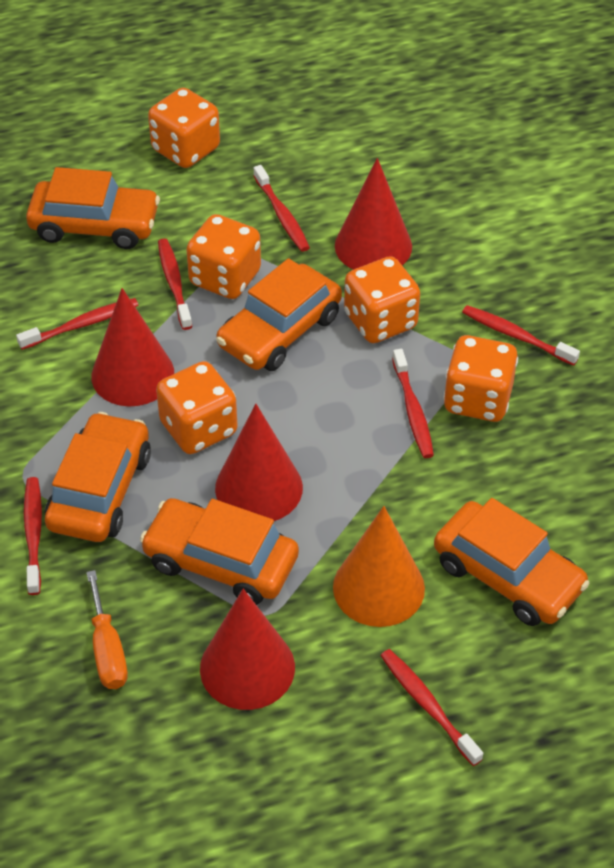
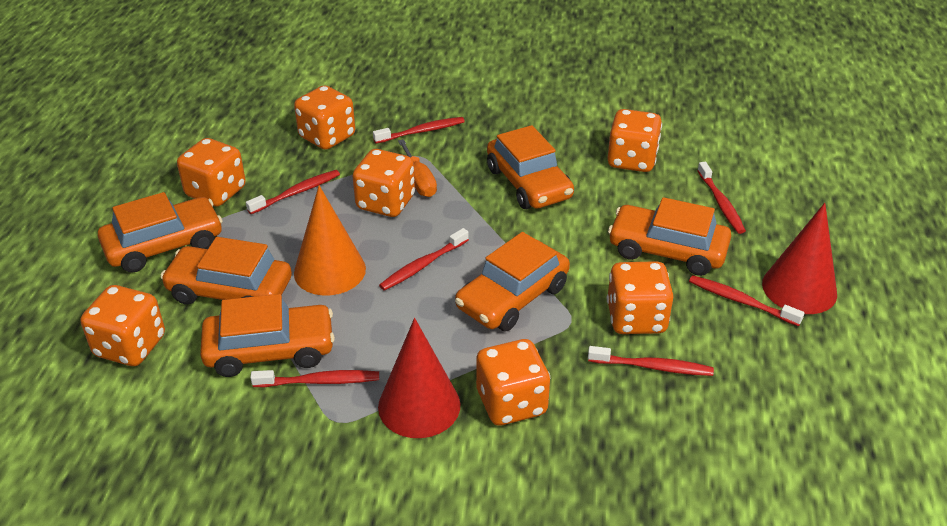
orange car: 5 -> 6
orange dice: 5 -> 7
red cone: 4 -> 2

